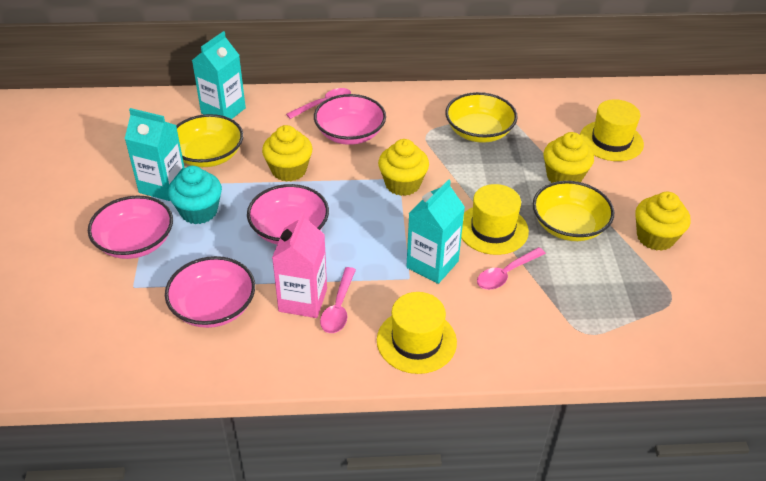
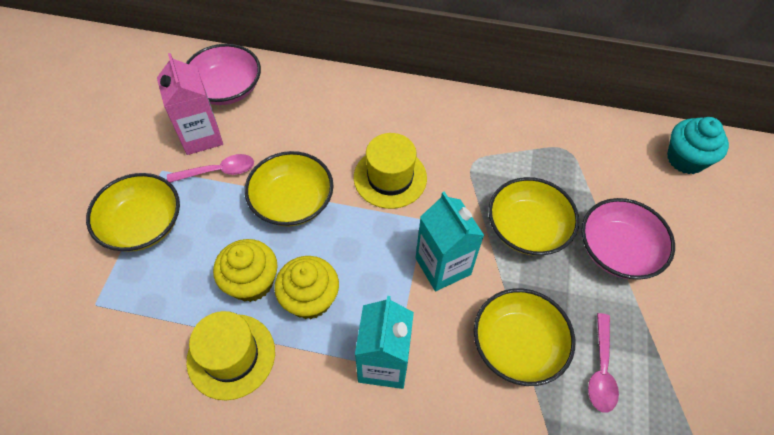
pink bowl: 4 -> 2
pink spoon: 3 -> 2
turquoise carton: 3 -> 2
yellow bowl: 3 -> 4
yellow cupcake: 4 -> 2
yellow hat: 3 -> 2

